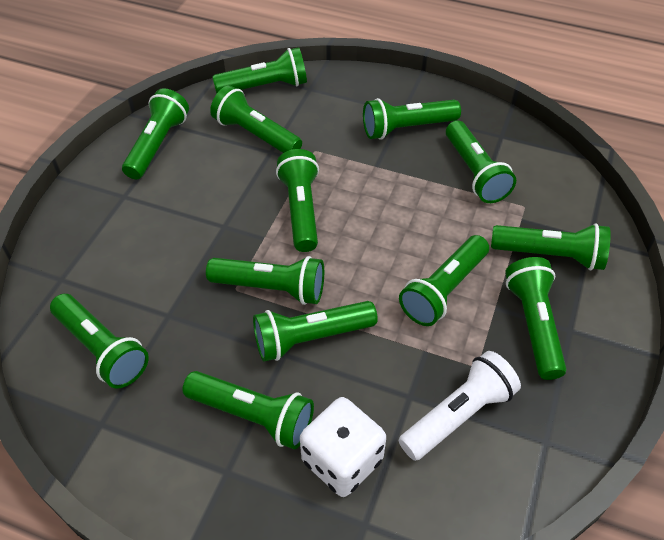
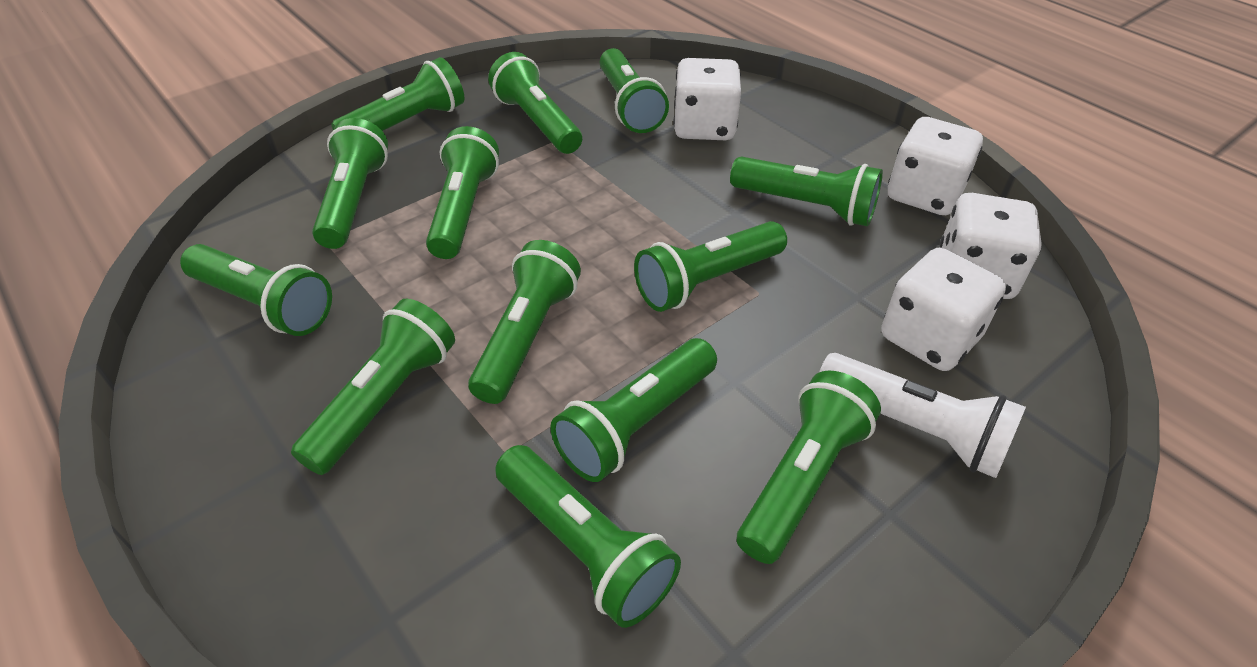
white dice: 1 -> 4

